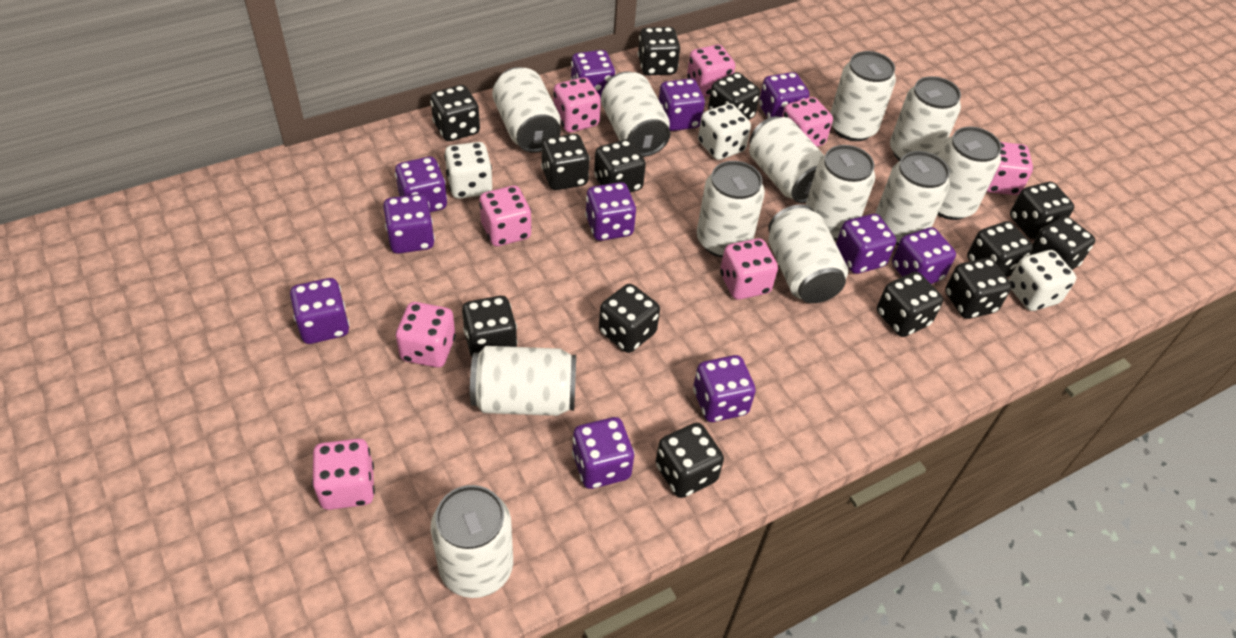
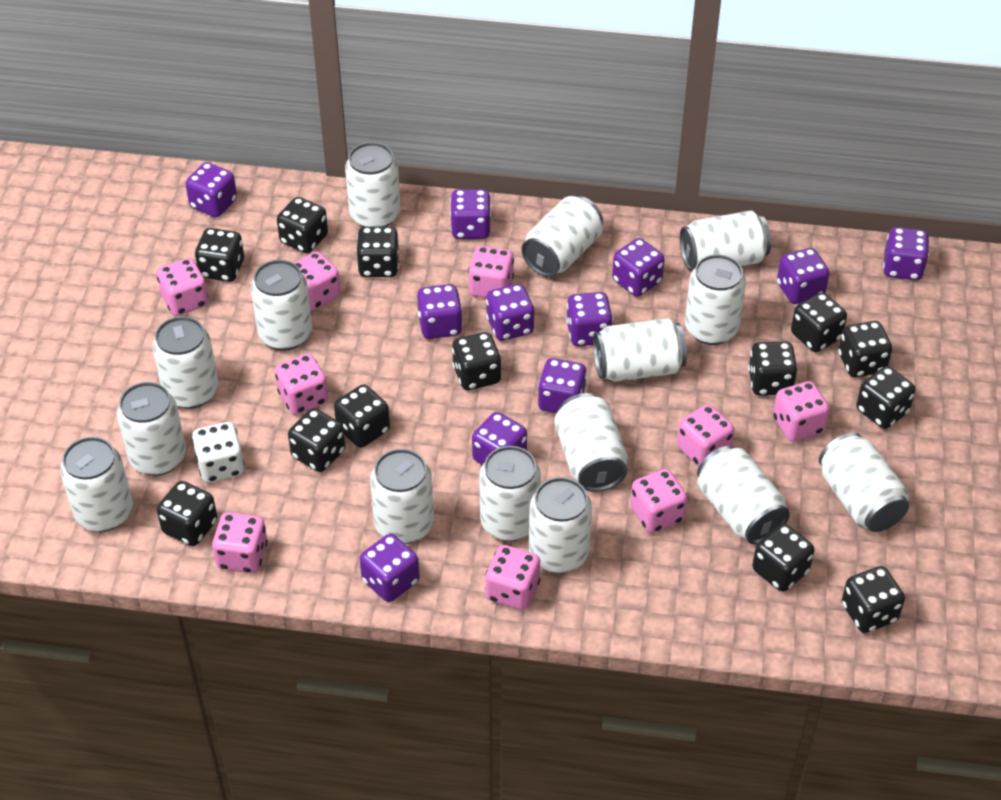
pink dice: 8 -> 9
white can: 12 -> 15
white dice: 3 -> 1

